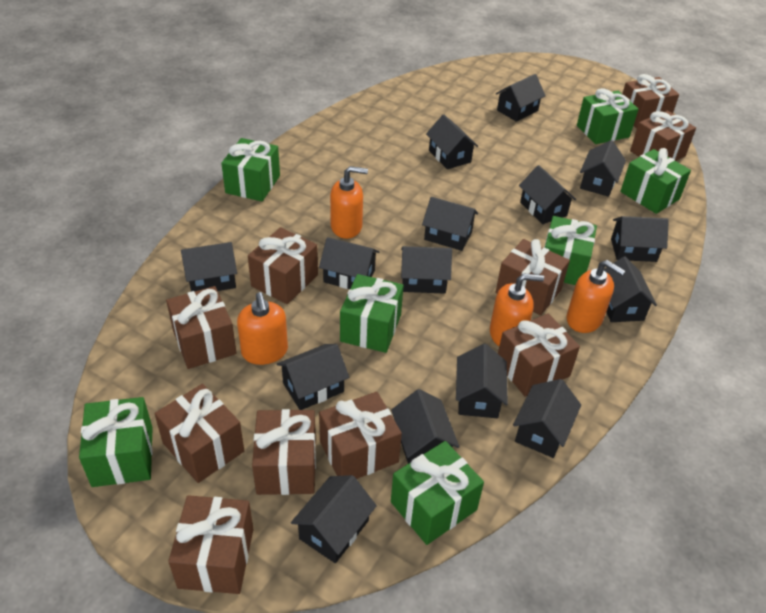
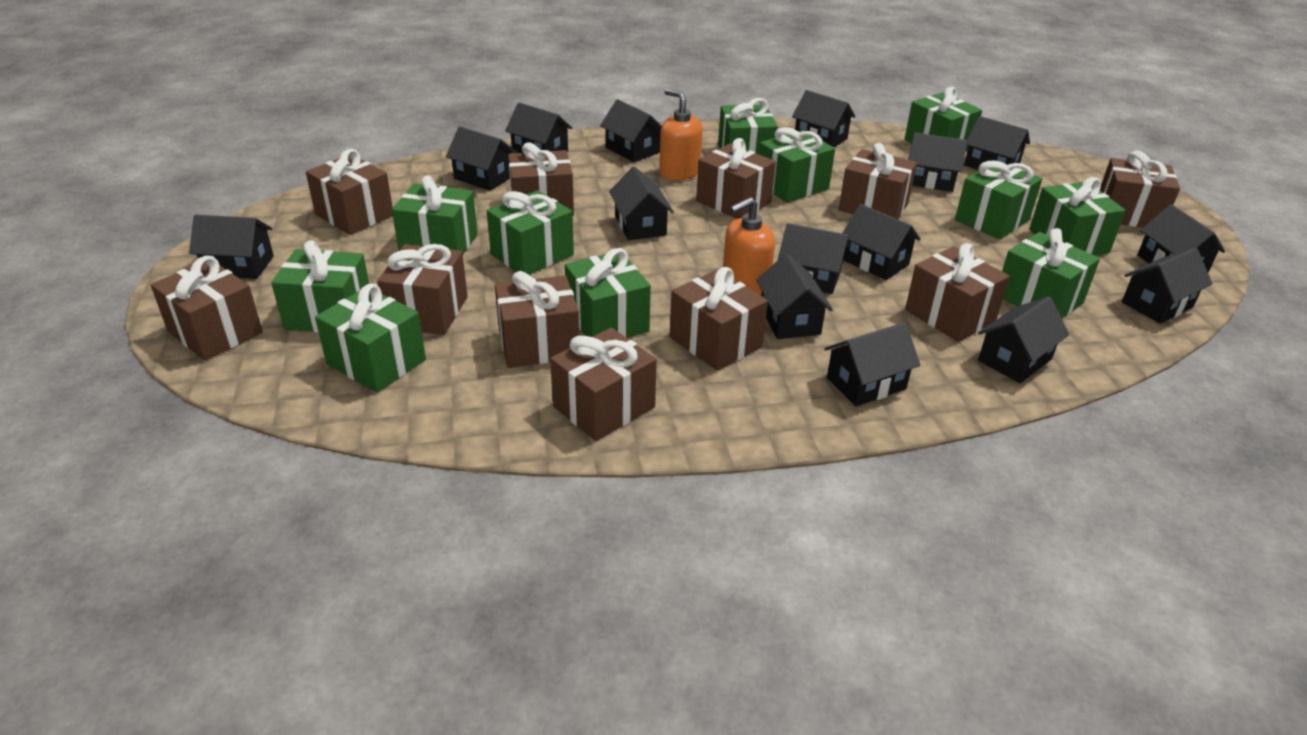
brown gift: 10 -> 11
green gift: 7 -> 11
orange soap dispenser: 4 -> 2

